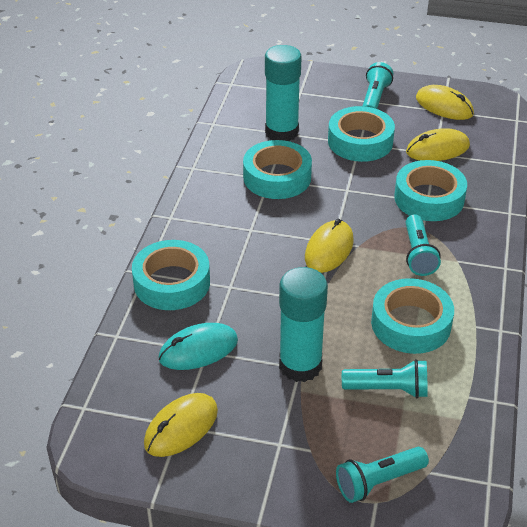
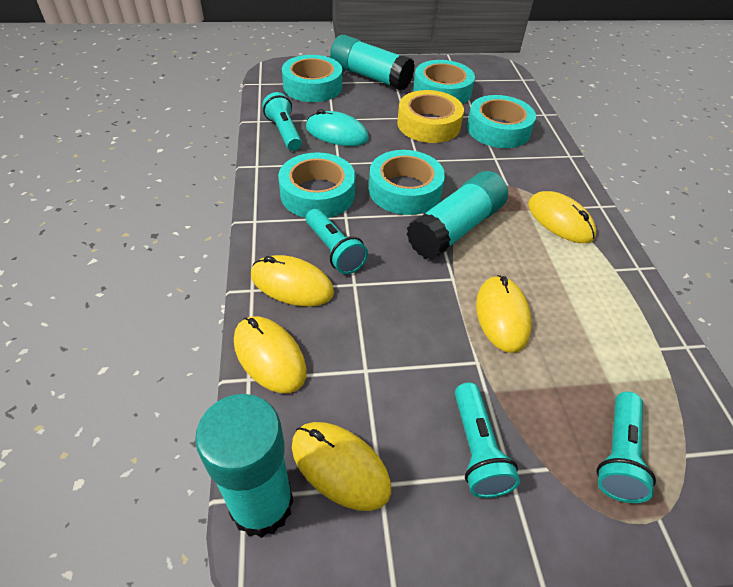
turquoise glue stick: 2 -> 3
yellow mouse: 4 -> 5
yellow tape: 0 -> 1

